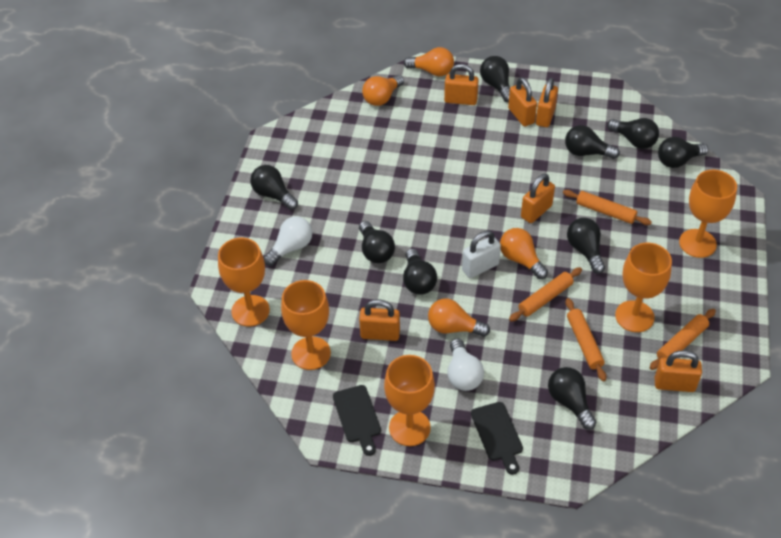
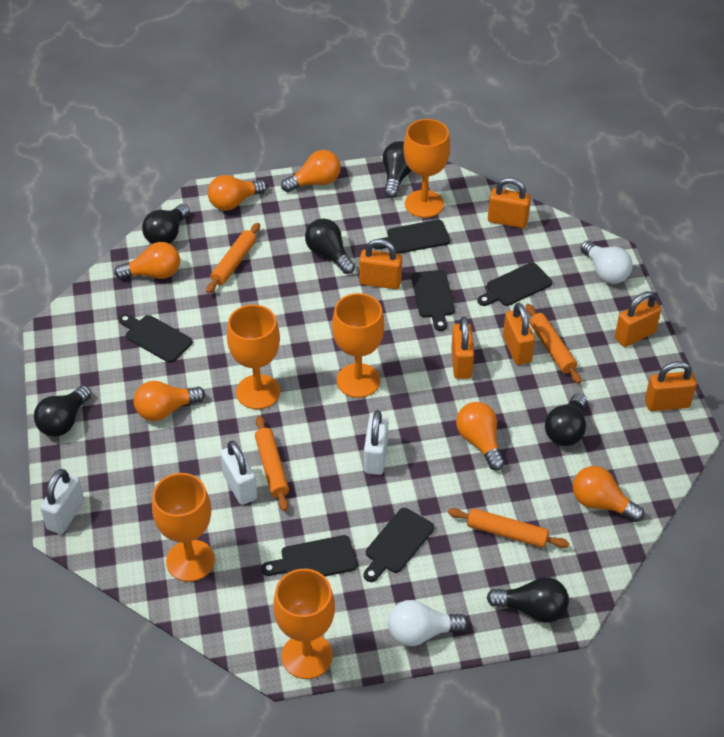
black cutting board: 2 -> 6
black light bulb: 9 -> 6
orange light bulb: 4 -> 6
white padlock: 1 -> 3

